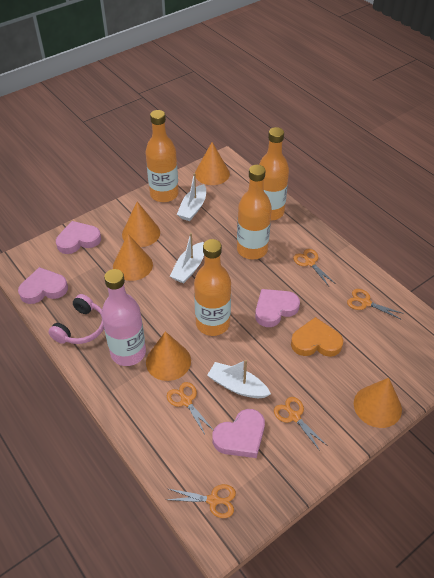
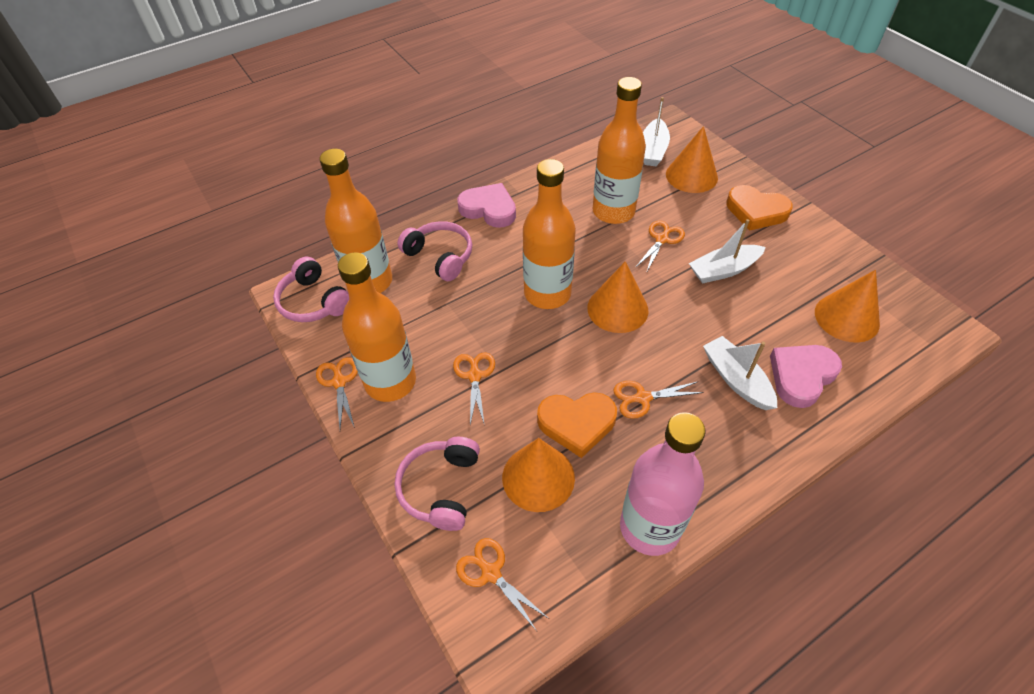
orange cone: 5 -> 4
orange heart: 1 -> 2
pink headphones: 1 -> 3
pink heart: 4 -> 2

